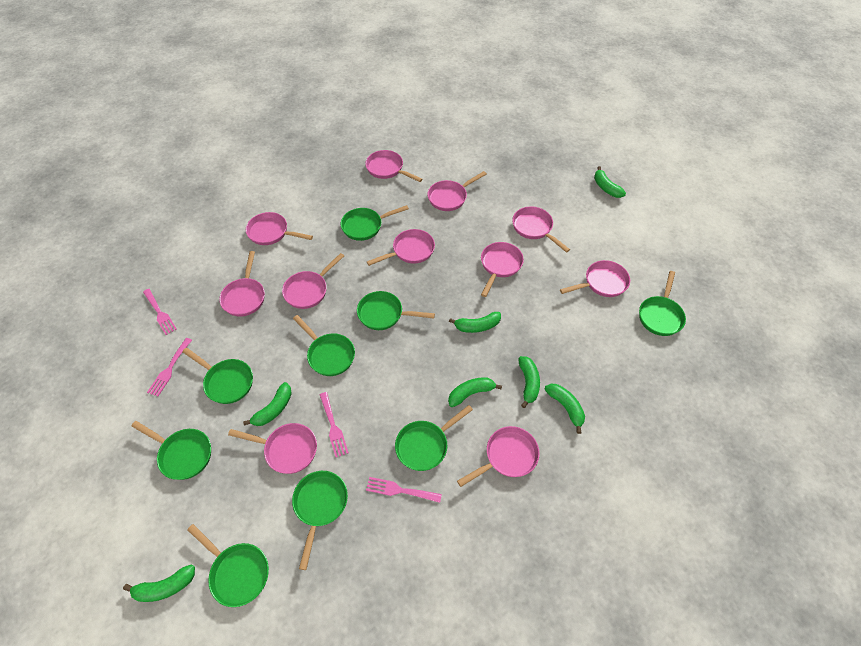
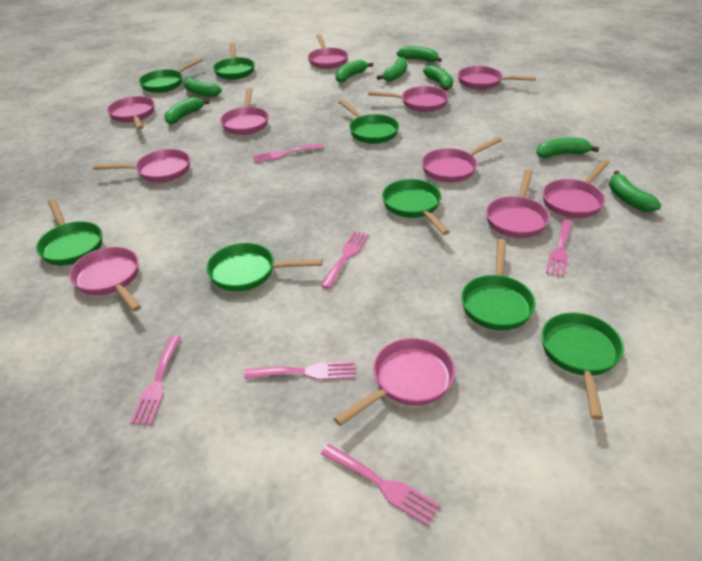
green banana: 7 -> 8
green pan: 9 -> 8
pink fork: 4 -> 6

